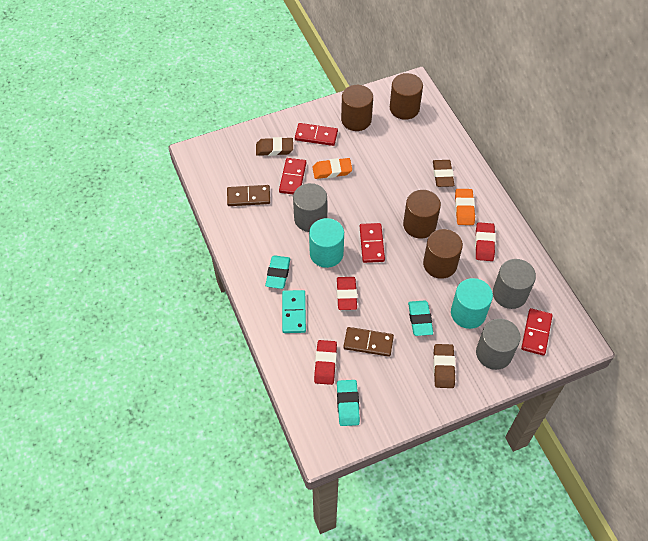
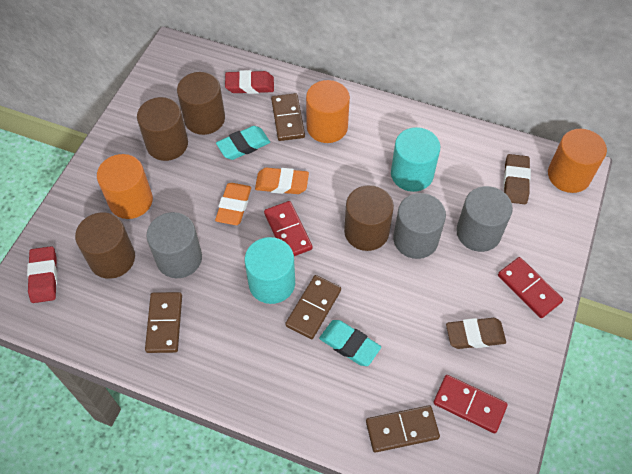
brown domino: 2 -> 4
brown eraser: 3 -> 2
orange cylinder: 0 -> 3
red domino: 4 -> 3
red eraser: 3 -> 2
turquoise domino: 1 -> 0
turquoise eraser: 3 -> 2

